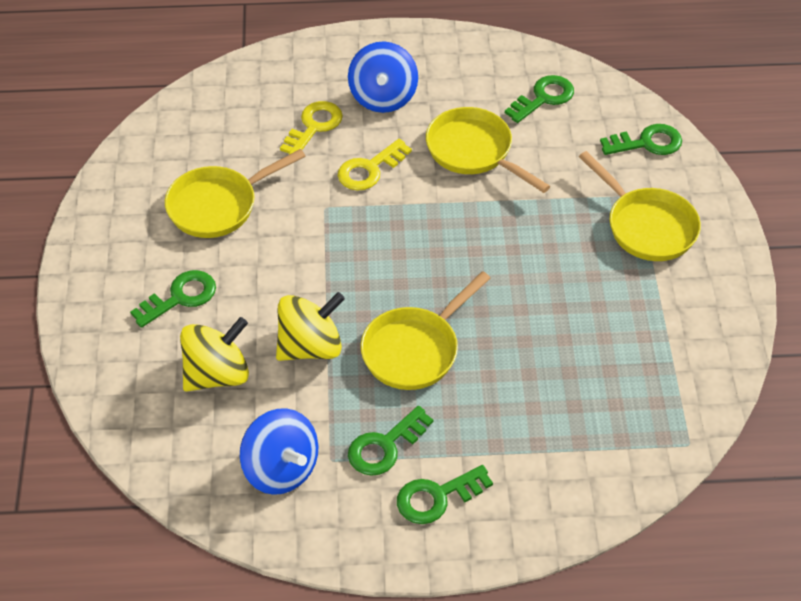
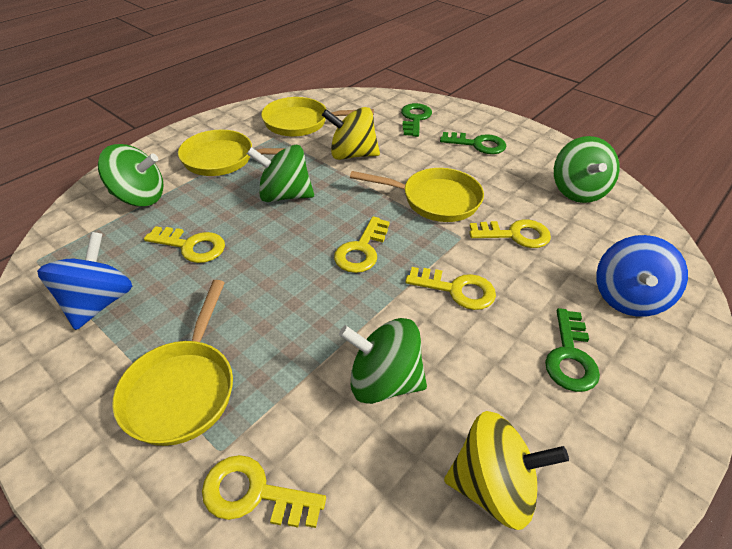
green key: 5 -> 3
green spinning top: 0 -> 4
yellow key: 2 -> 5

